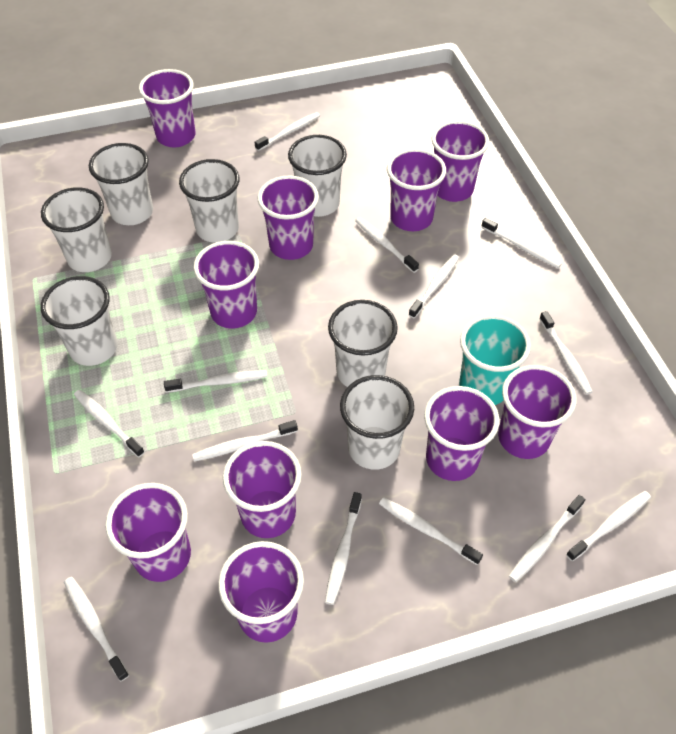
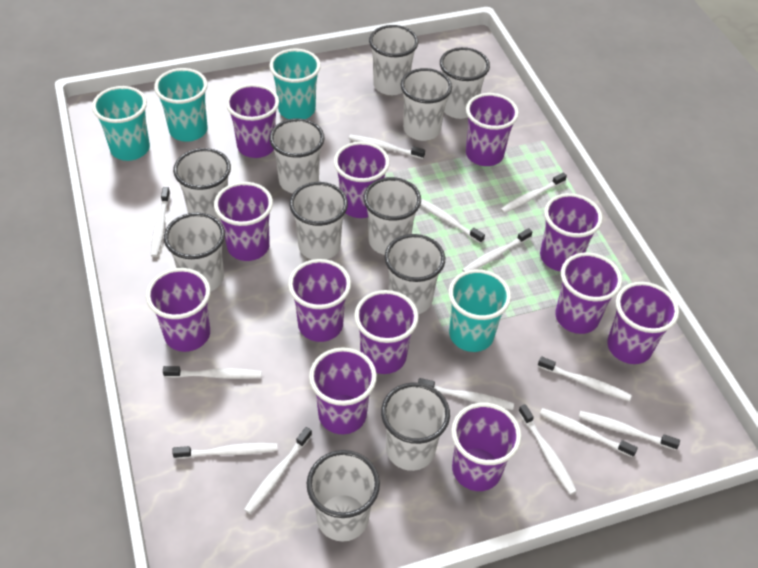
purple cup: 10 -> 12
turquoise cup: 1 -> 4
white cup: 7 -> 11

